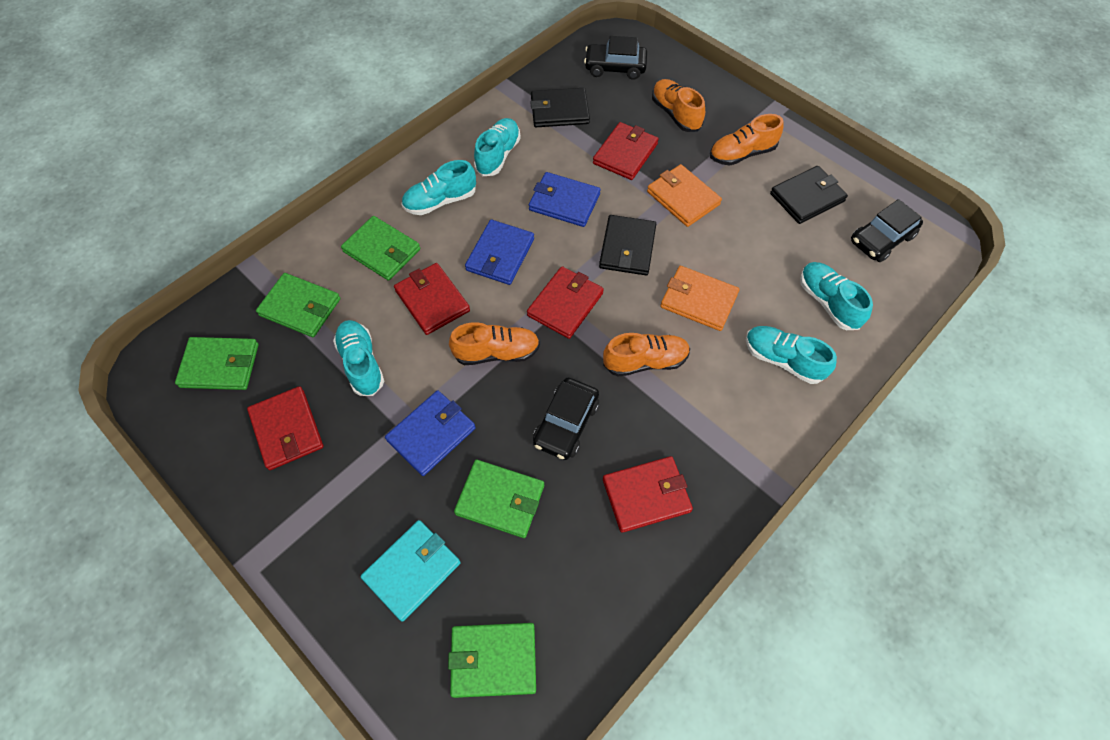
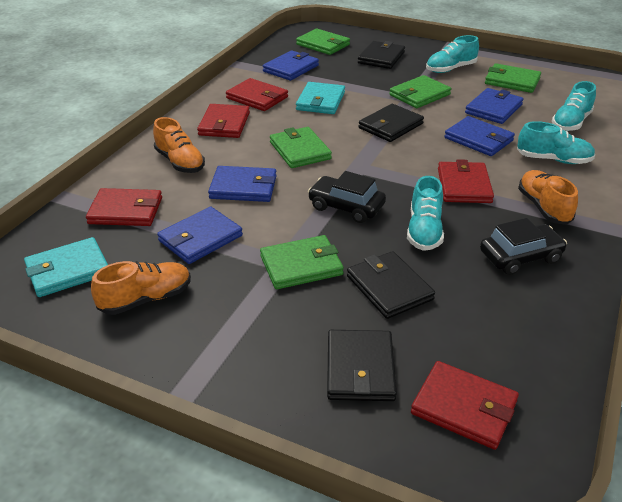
black car: 3 -> 2
black wallet: 3 -> 4
blue wallet: 3 -> 5
orange shoe: 4 -> 3
orange wallet: 2 -> 0
turquoise shoe: 5 -> 4
turquoise wallet: 1 -> 2

